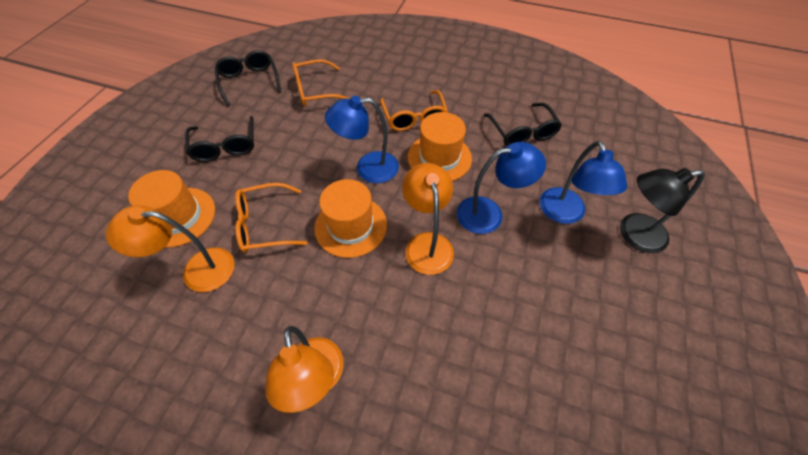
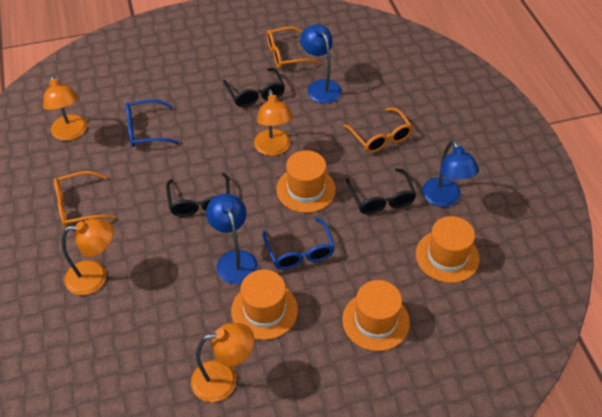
black lamp: 1 -> 0
blue glasses: 0 -> 2
orange hat: 3 -> 4
orange lamp: 3 -> 4

